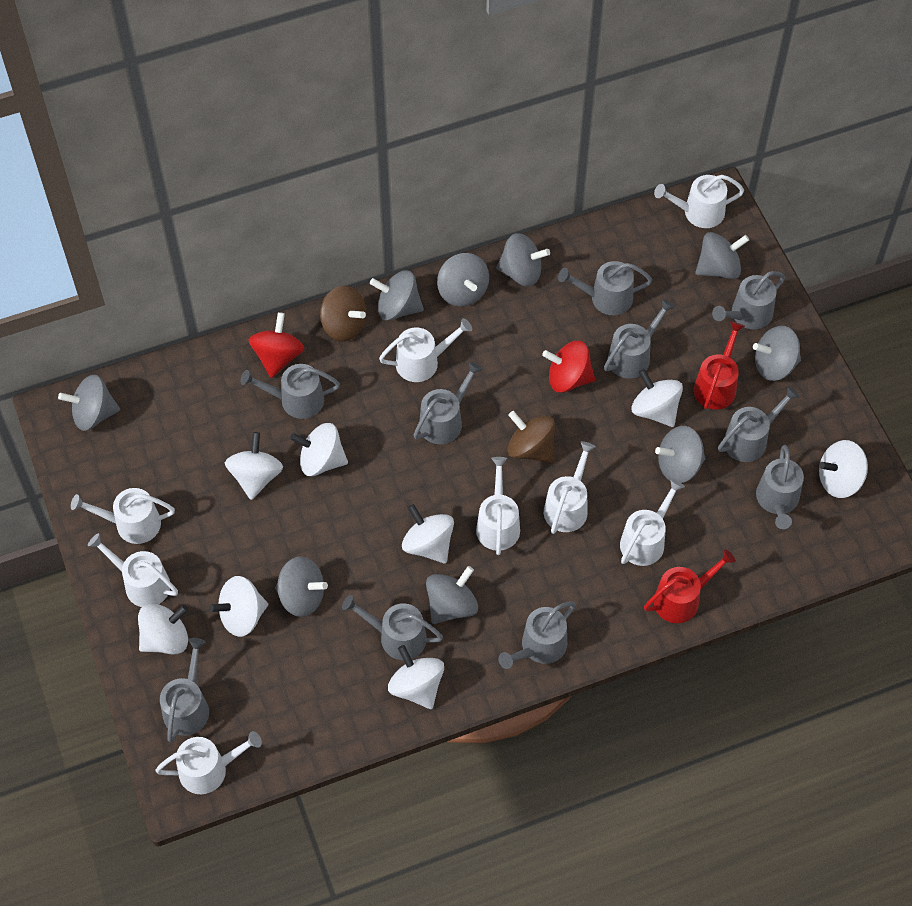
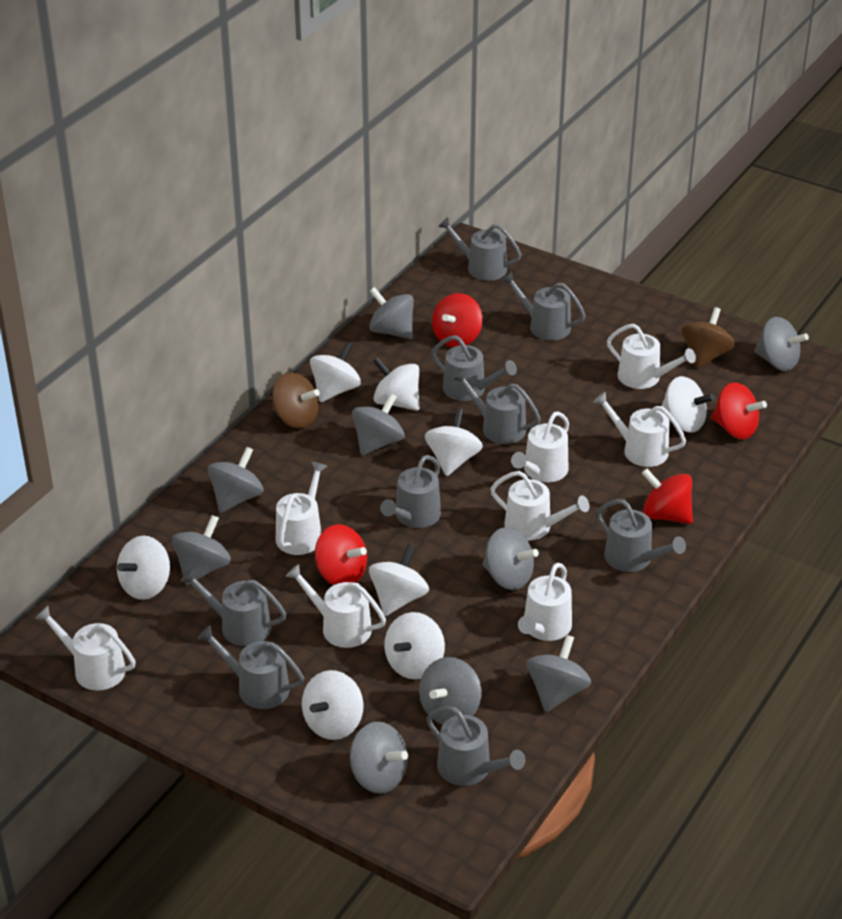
grey watering can: 10 -> 9
red spinning top: 2 -> 4
red watering can: 2 -> 0

